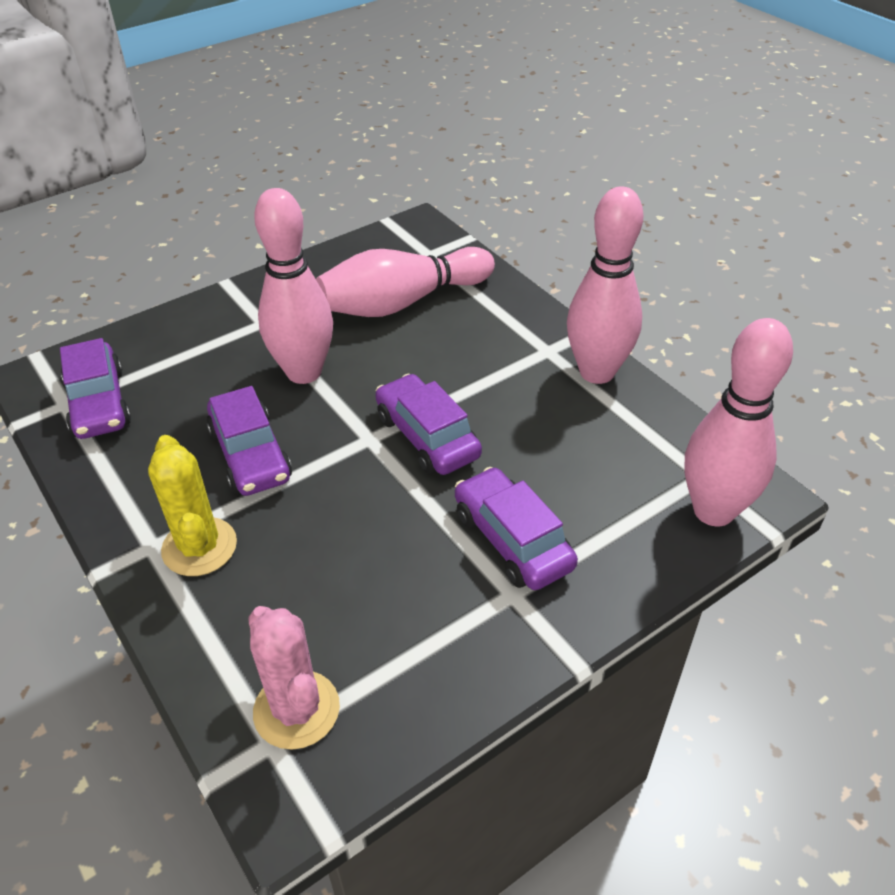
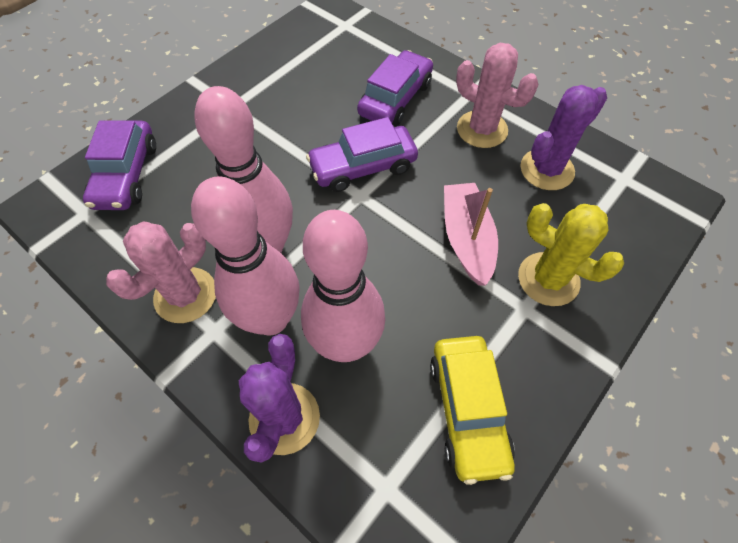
pink boat: 0 -> 1
pink bowling pin: 4 -> 3
pink cactus: 1 -> 2
purple cactus: 0 -> 2
purple car: 4 -> 3
yellow car: 0 -> 1

